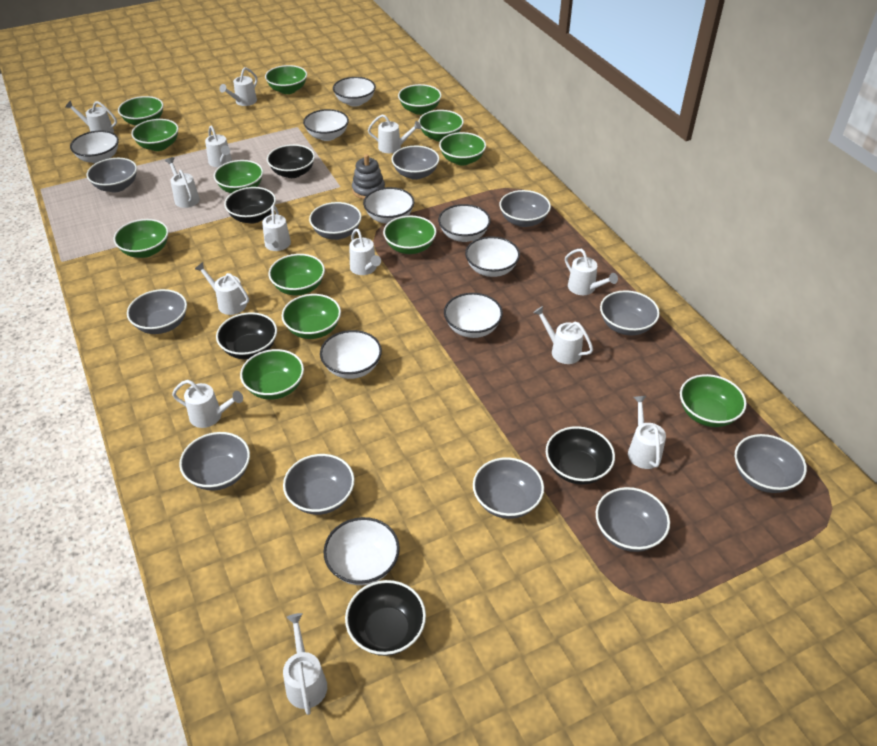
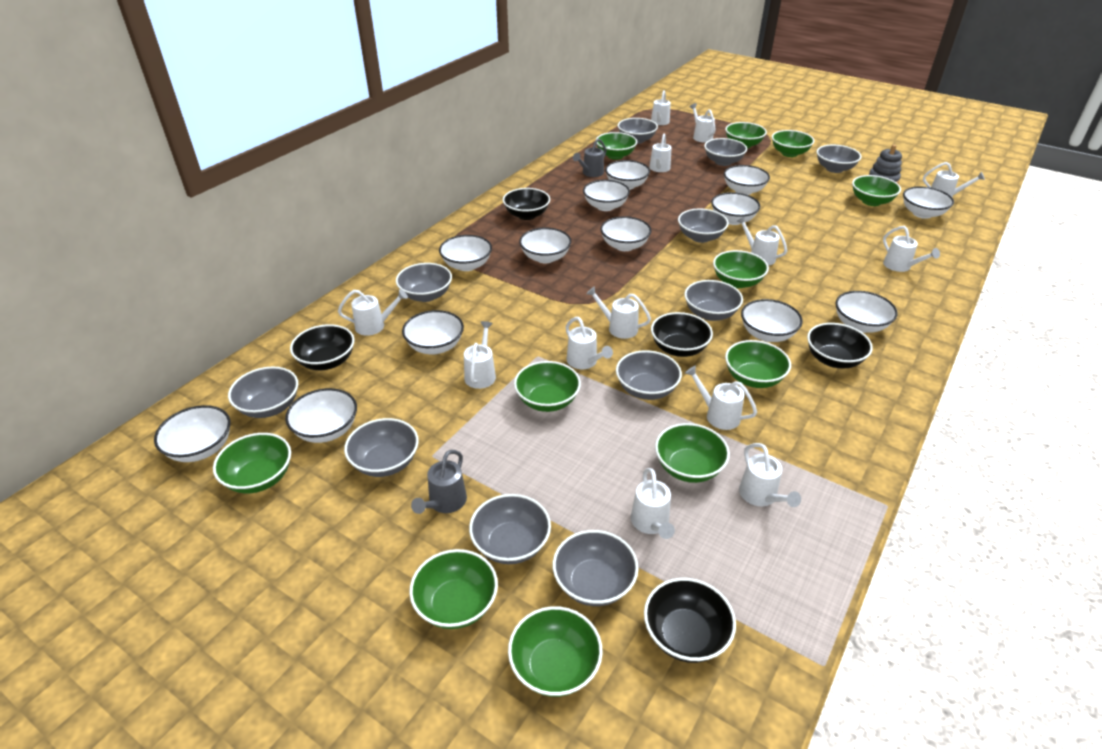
green bowl: 13 -> 11
grey watering can: 0 -> 2
white bowl: 9 -> 13

